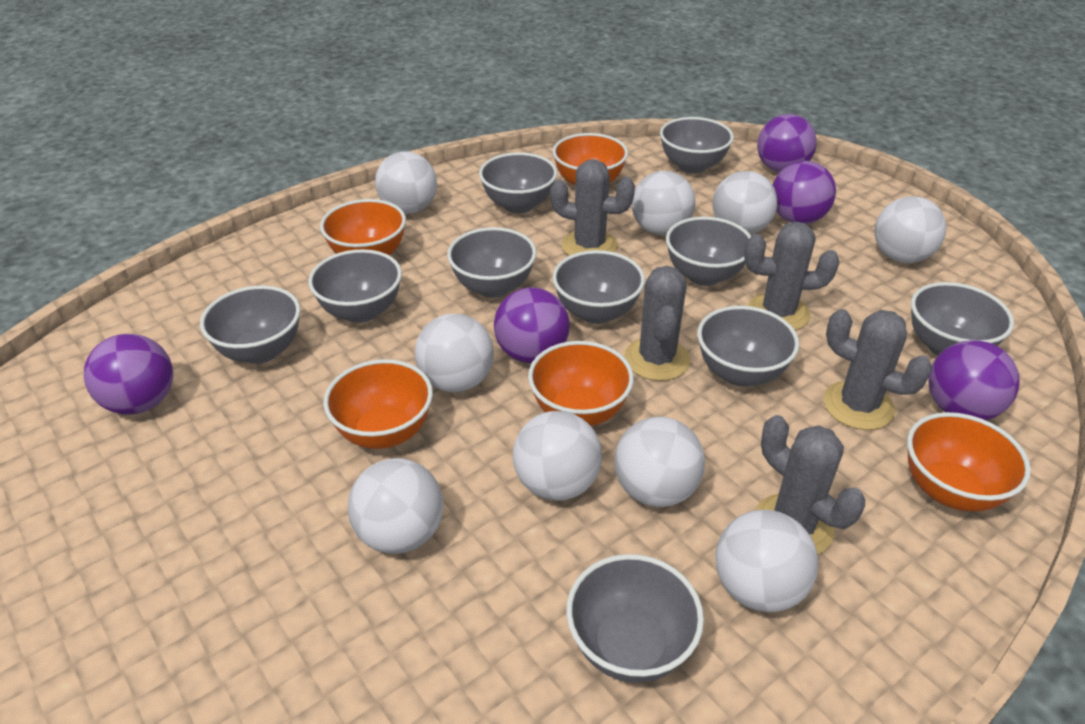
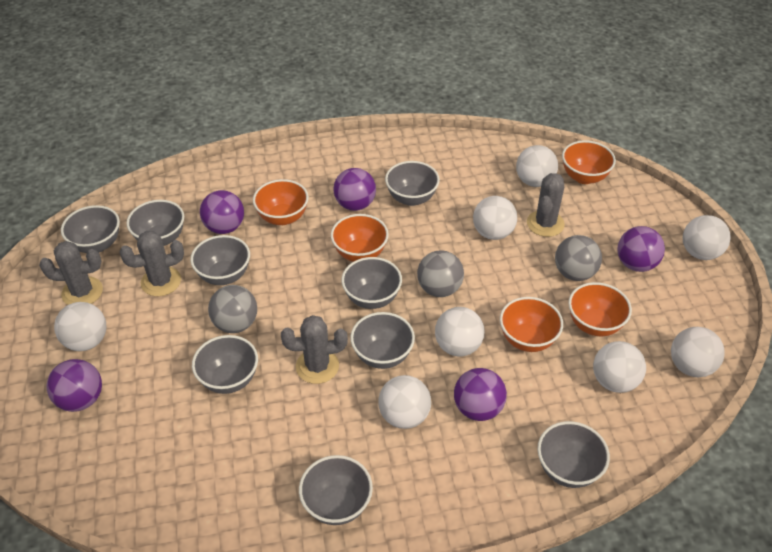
grey ball: 0 -> 3
grey bowl: 10 -> 9
grey cactus: 5 -> 4
white ball: 9 -> 8

